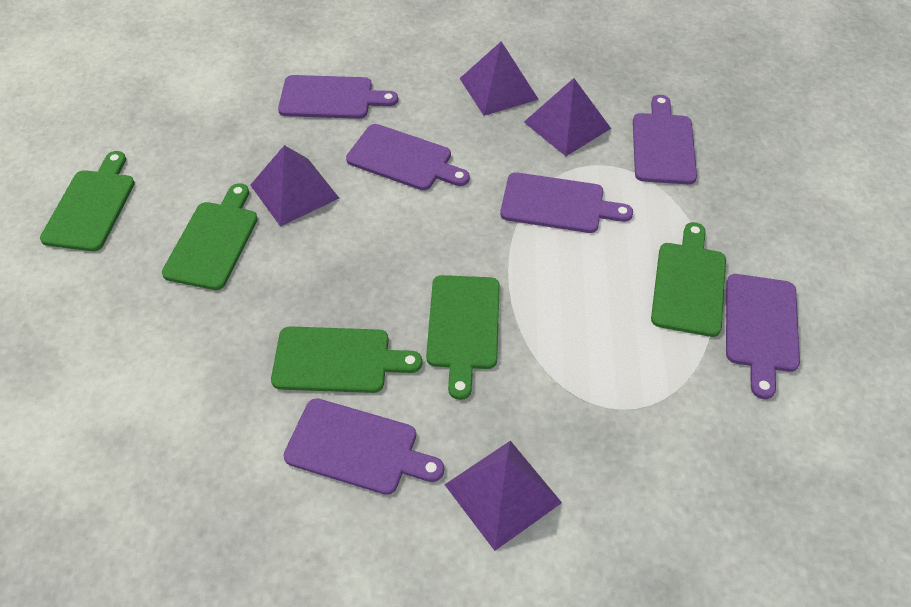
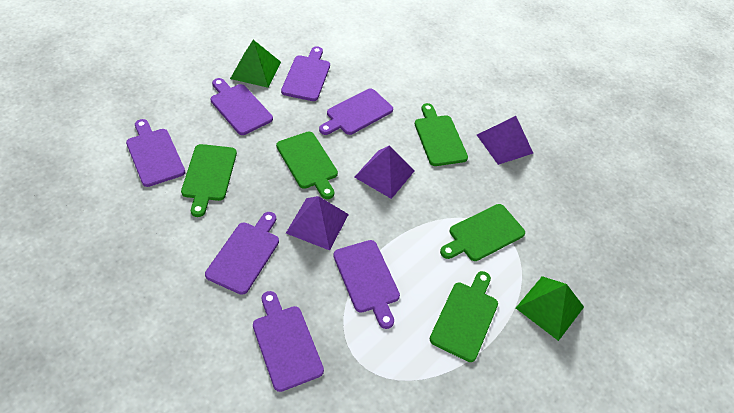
green pyramid: 0 -> 2
purple cutting board: 6 -> 7
purple pyramid: 4 -> 3

